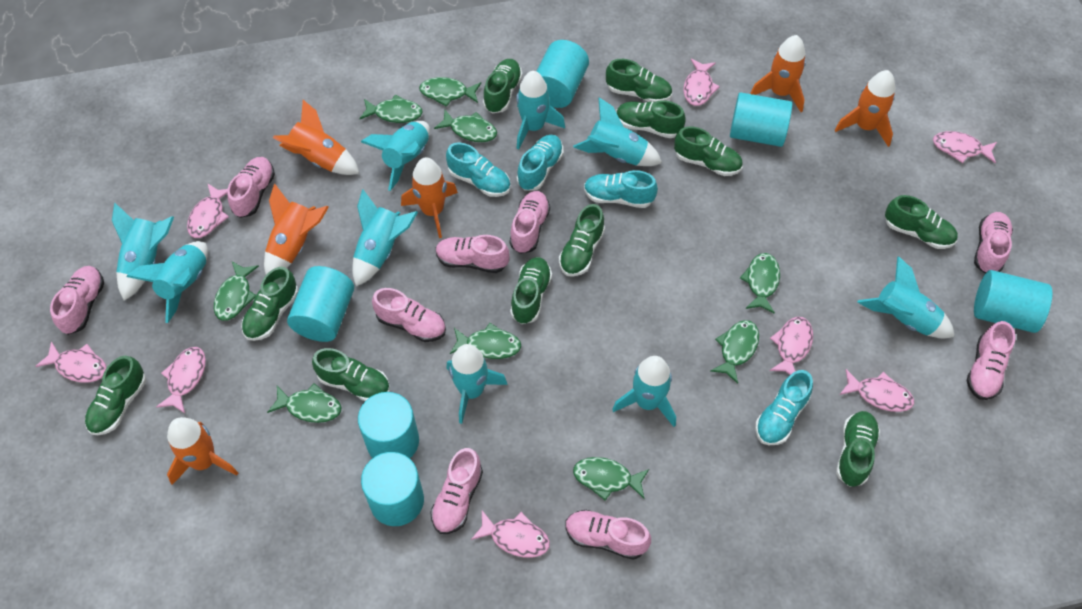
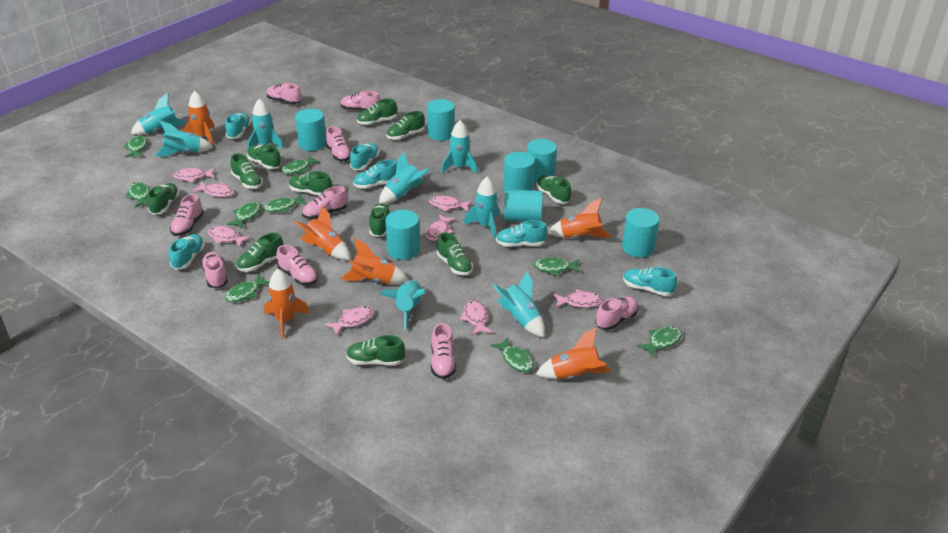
turquoise cylinder: 6 -> 7
turquoise rocket: 9 -> 8
turquoise shoe: 4 -> 6

